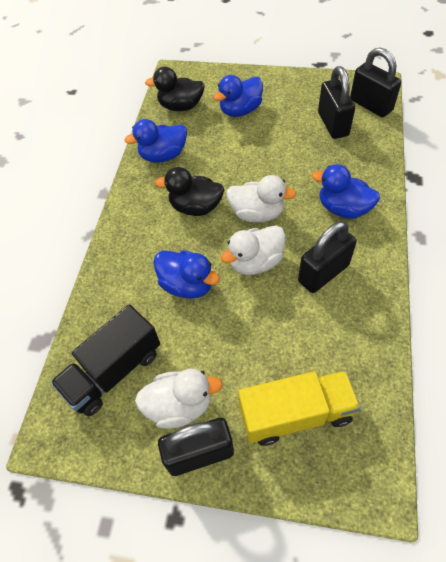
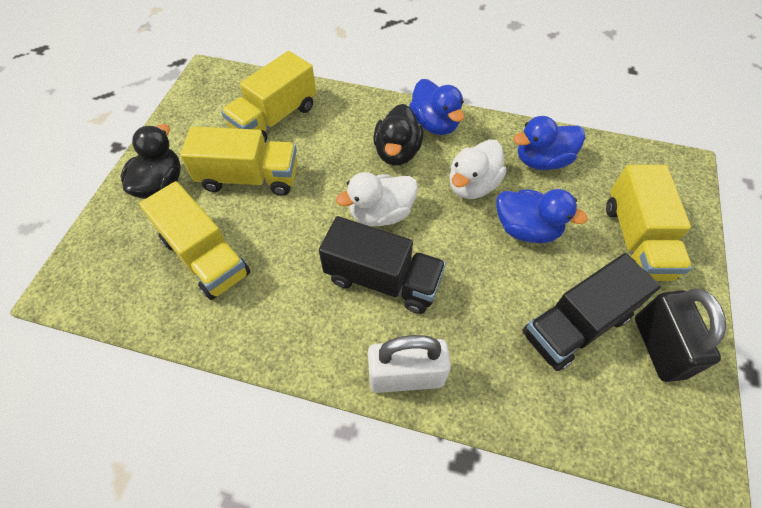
black padlock: 4 -> 1
black truck: 1 -> 2
blue duck: 4 -> 3
white duck: 3 -> 2
white padlock: 0 -> 1
yellow truck: 1 -> 4

